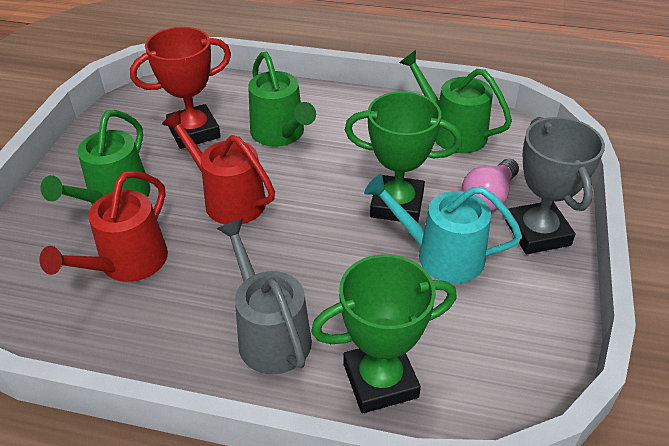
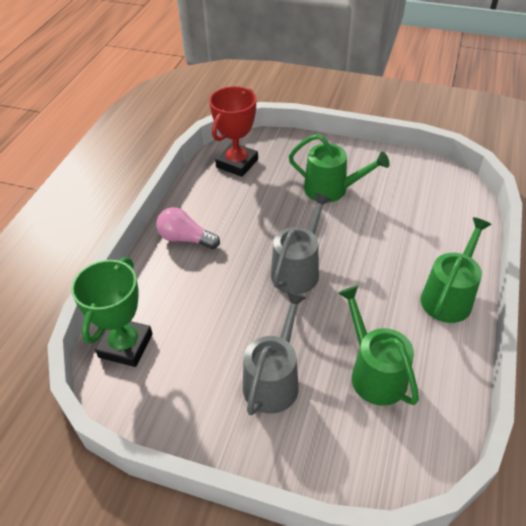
green trophy: 2 -> 1
grey trophy: 1 -> 0
grey watering can: 1 -> 2
red watering can: 2 -> 0
turquoise watering can: 1 -> 0

